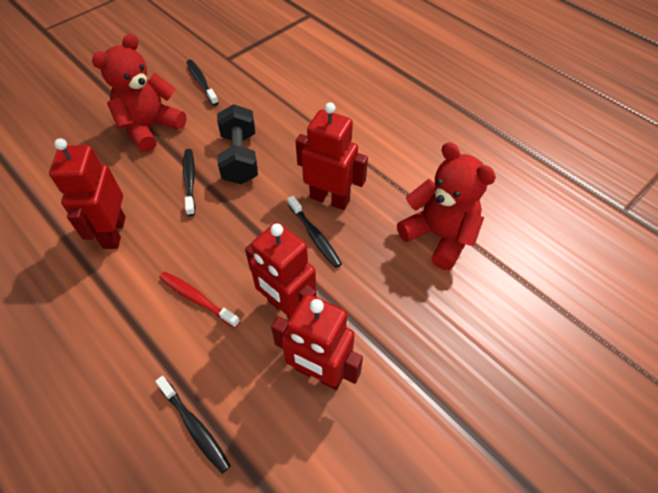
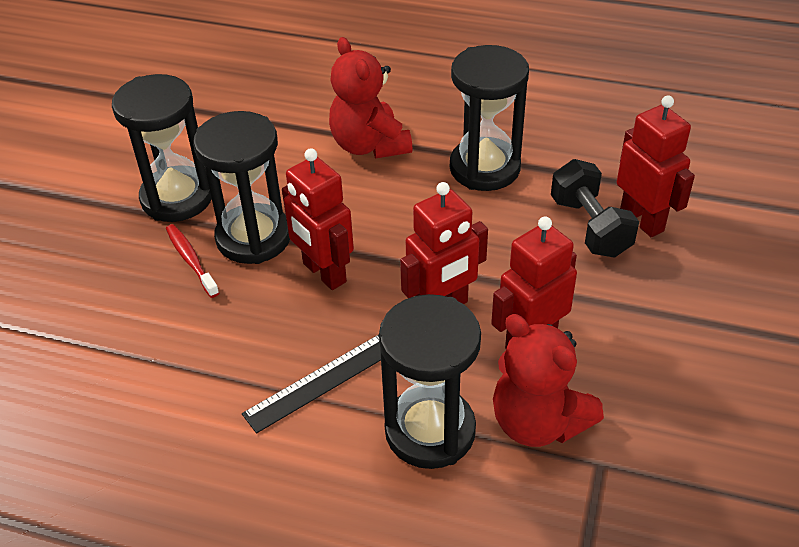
black hourglass: 0 -> 4
black ruler: 0 -> 1
black toothbrush: 4 -> 0

